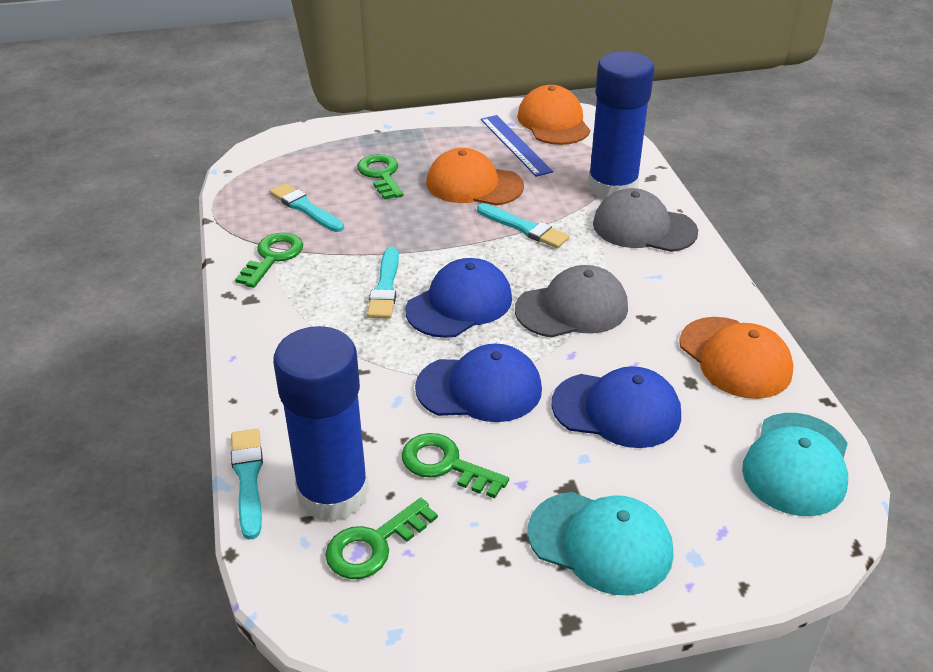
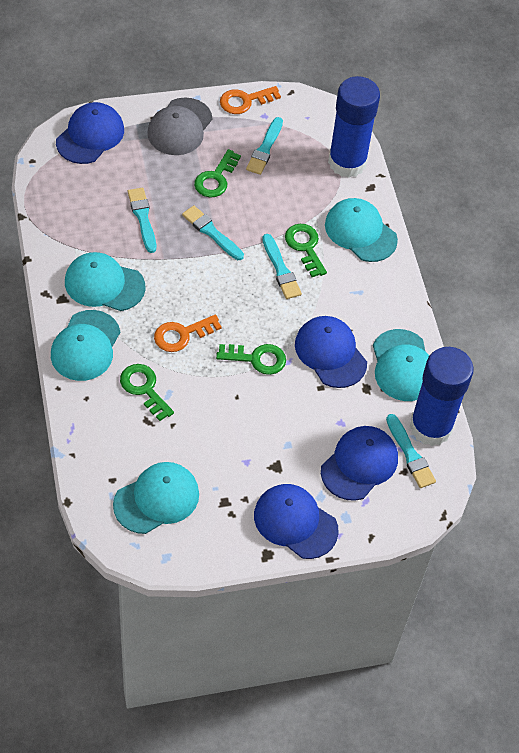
blue cap: 3 -> 4
blue ruler: 1 -> 0
grey cap: 2 -> 1
orange cap: 3 -> 0
orange key: 0 -> 2
turquoise brush: 4 -> 5
turquoise cap: 2 -> 5

